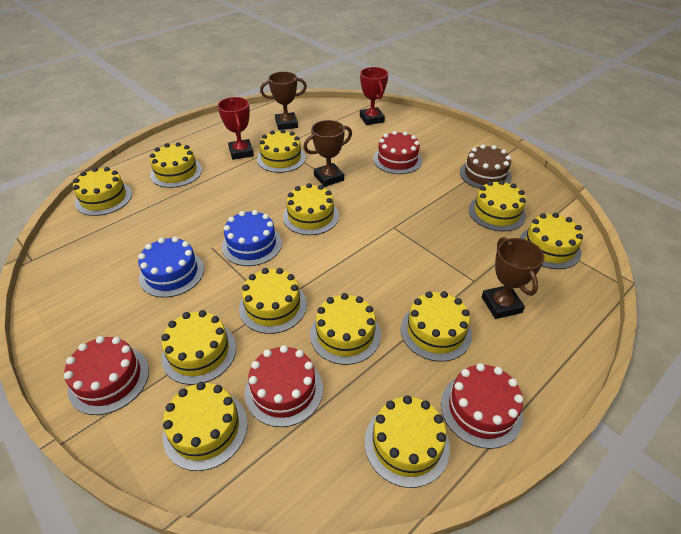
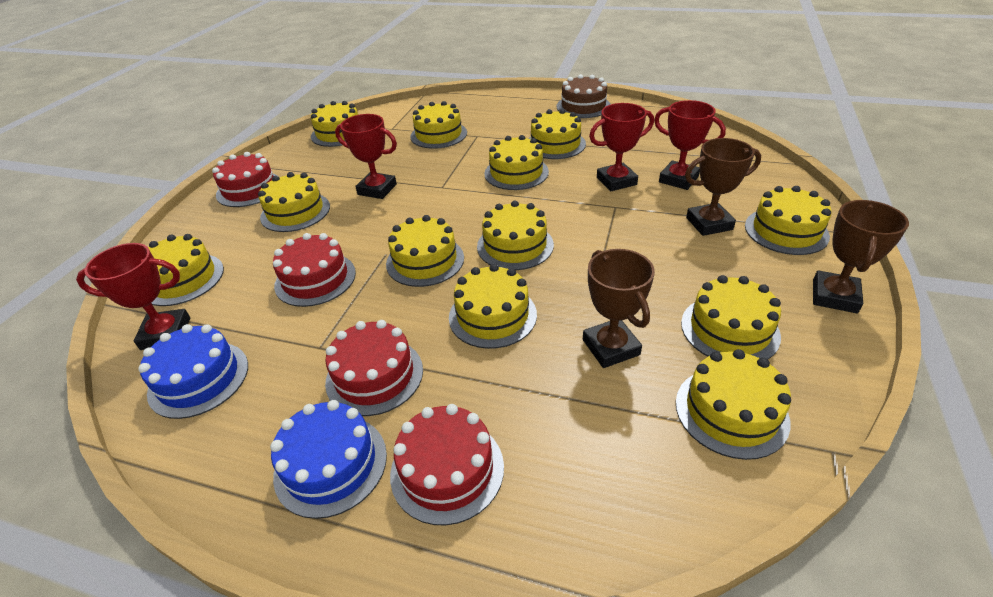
red trophy: 2 -> 4

